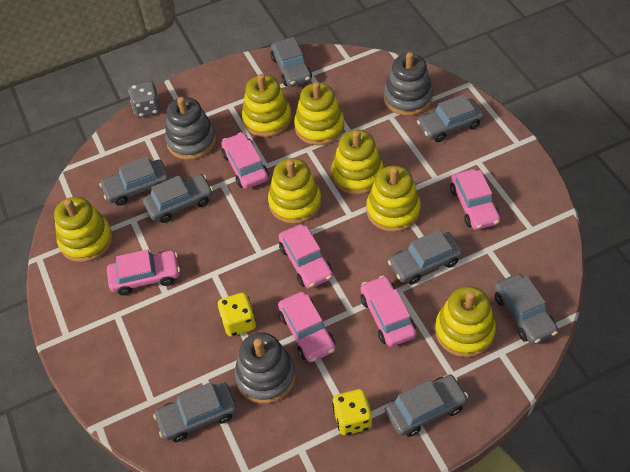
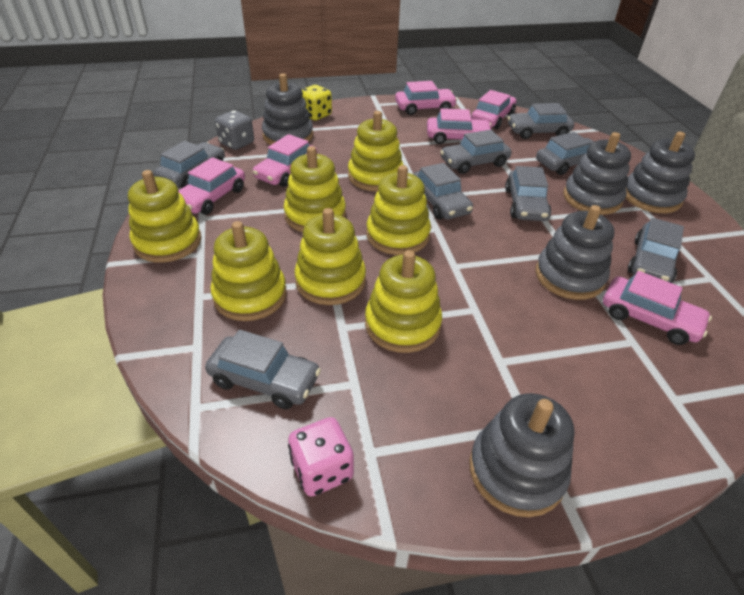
grey stacking toy: 3 -> 5
pink dice: 0 -> 1
yellow dice: 2 -> 1

